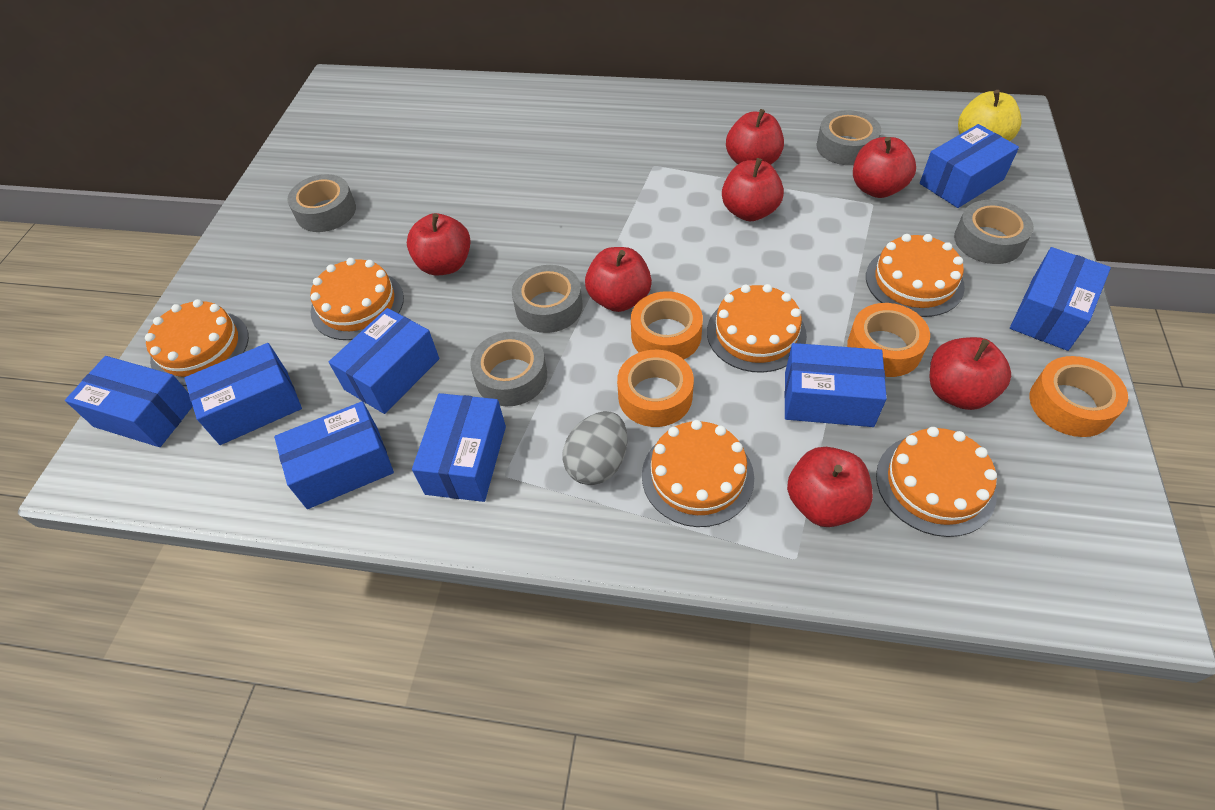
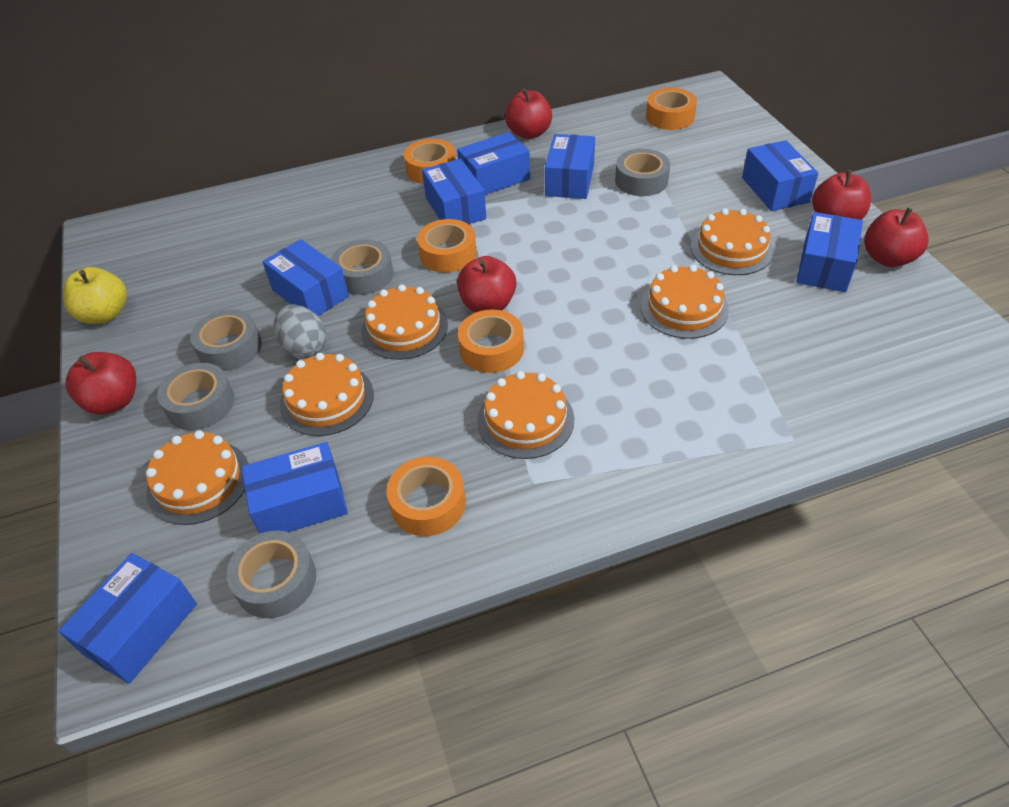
orange tape: 4 -> 5
red apple: 7 -> 5

